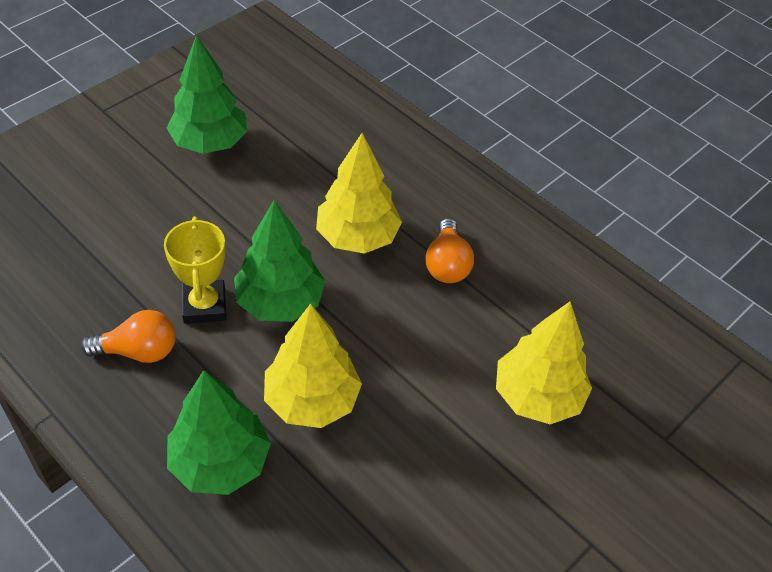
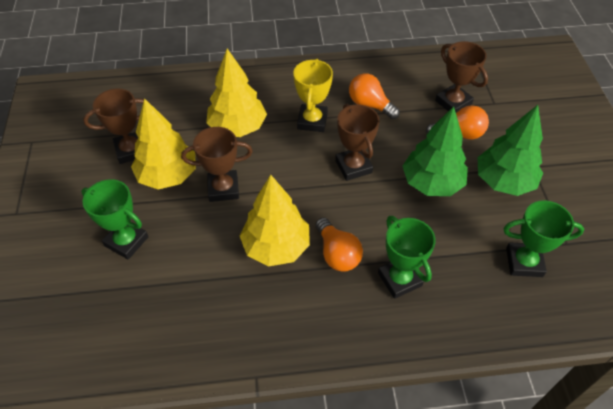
brown trophy: 0 -> 4
green tree: 3 -> 2
green trophy: 0 -> 3
orange light bulb: 2 -> 3

